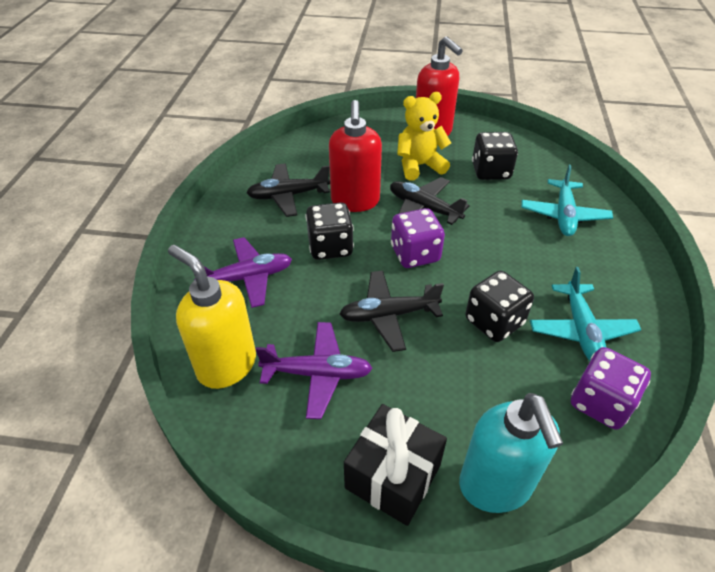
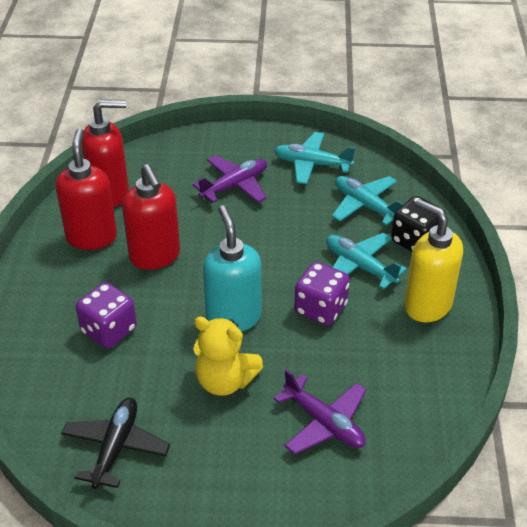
black dice: 3 -> 1
black gift: 1 -> 0
black plane: 3 -> 1
red soap dispenser: 2 -> 3
turquoise plane: 2 -> 3

